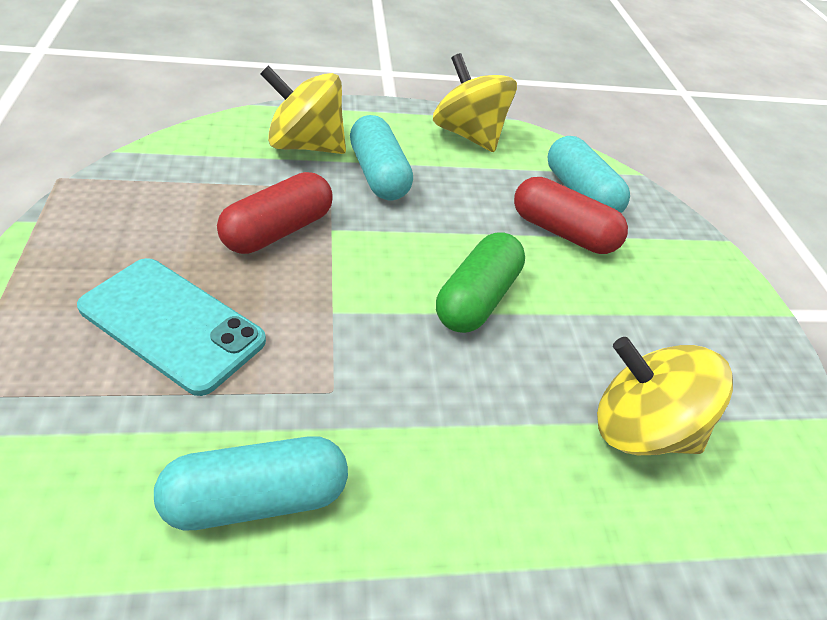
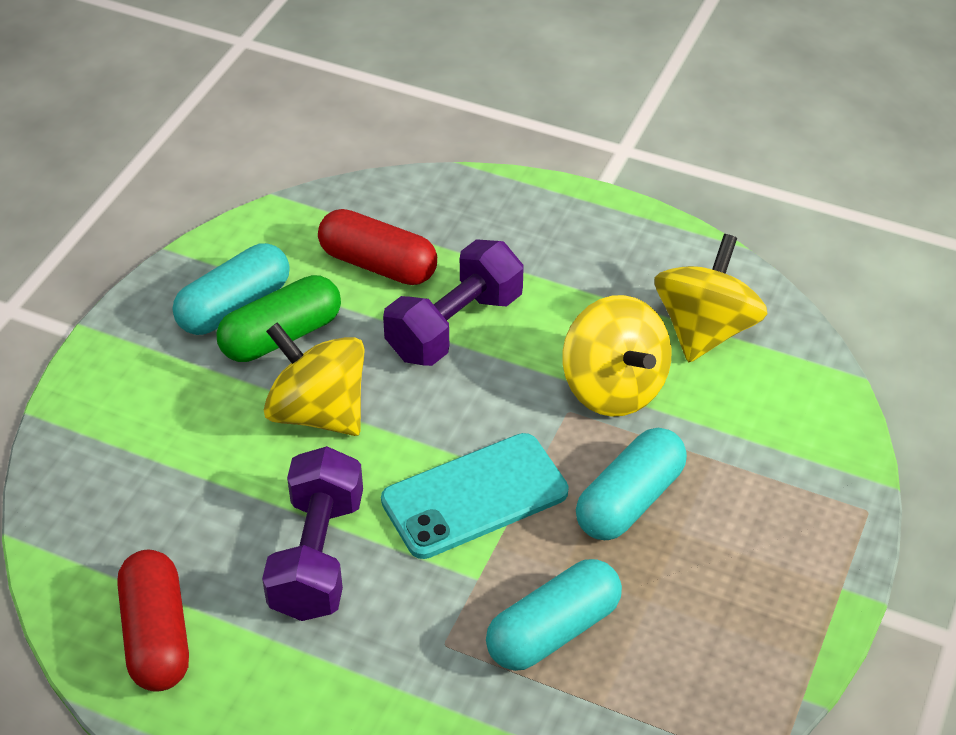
purple dumbbell: 0 -> 2

